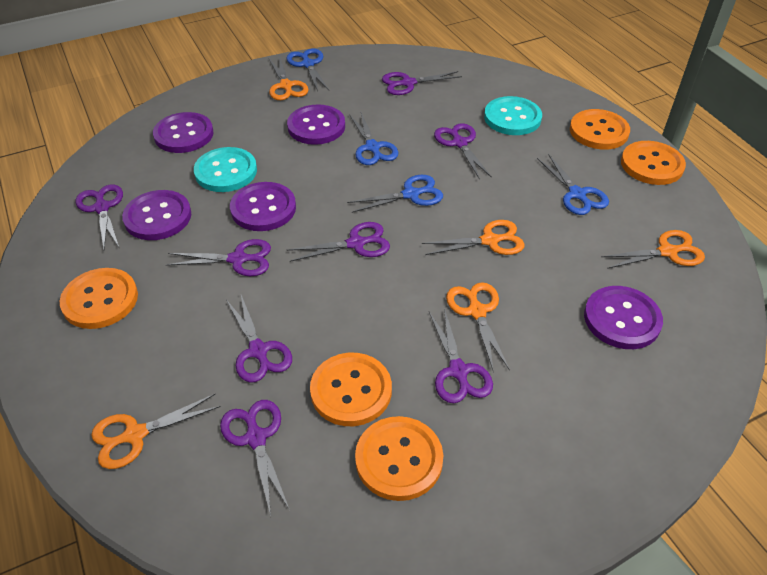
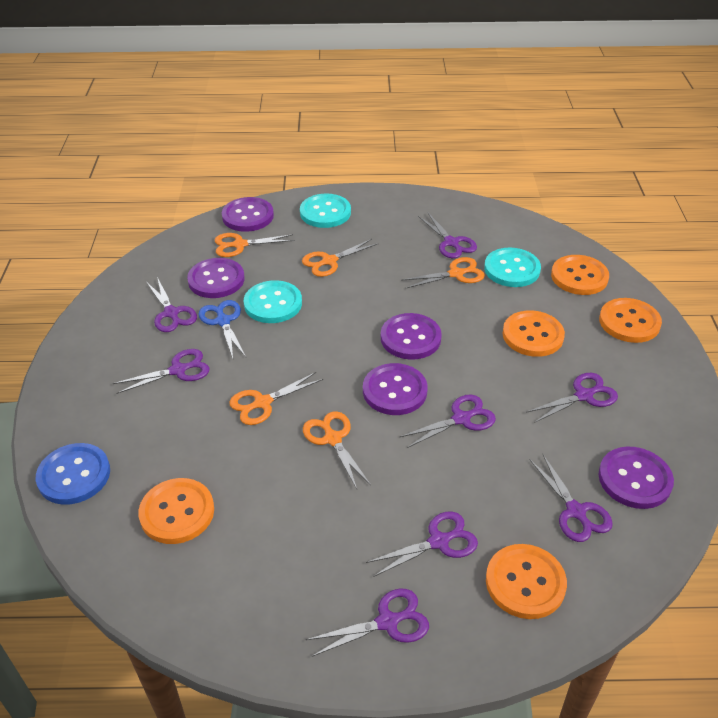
blue button: 0 -> 1
blue scissors: 4 -> 1
turquoise button: 2 -> 3

